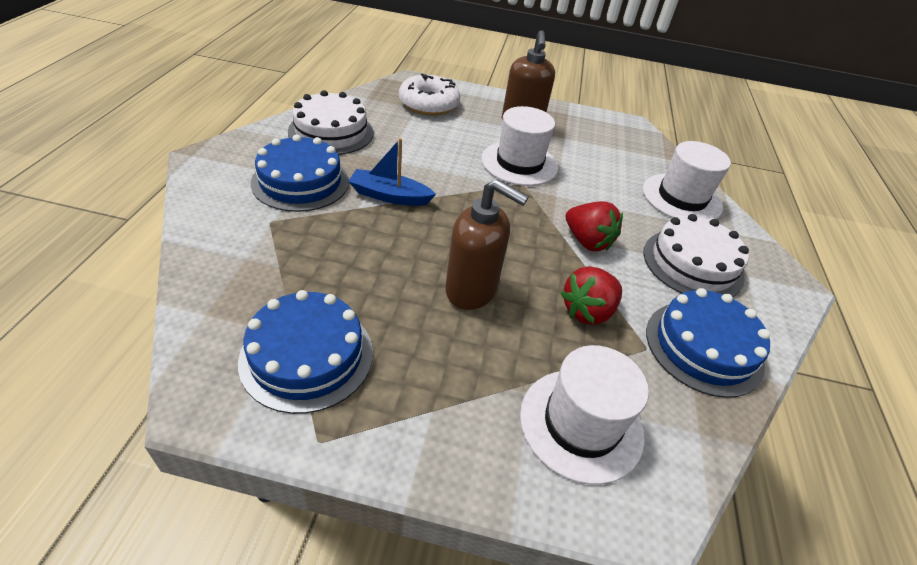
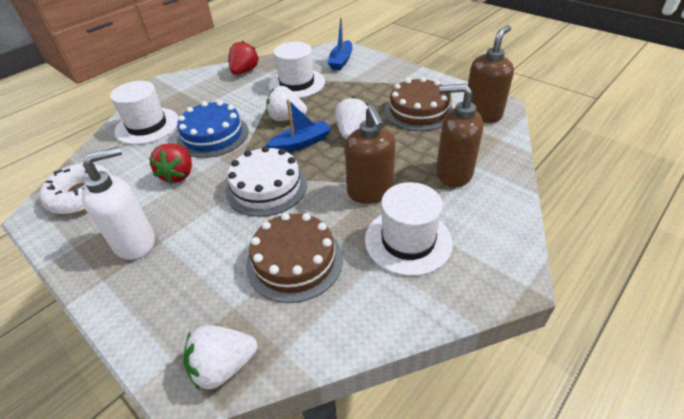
blue boat: 1 -> 2
blue cake: 3 -> 1
brown cake: 0 -> 2
brown soap dispenser: 2 -> 3
white cake: 2 -> 1
white soap dispenser: 0 -> 1
white strawberry: 0 -> 3

